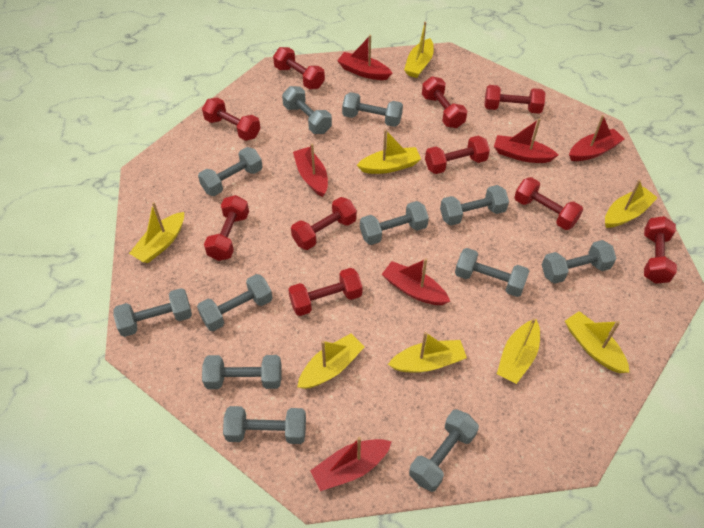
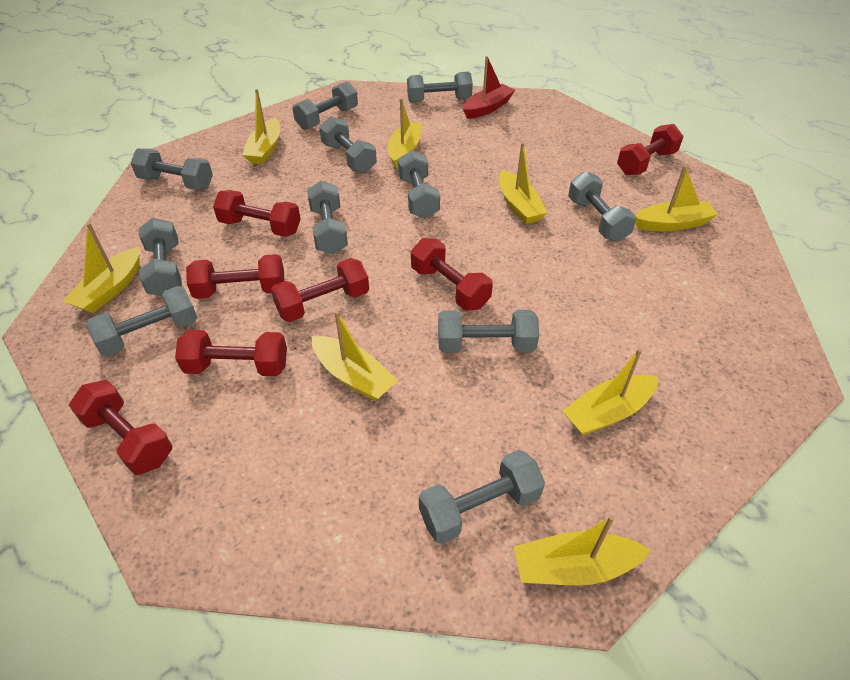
grey dumbbell: 12 -> 11
red boat: 6 -> 1
red dumbbell: 10 -> 7

